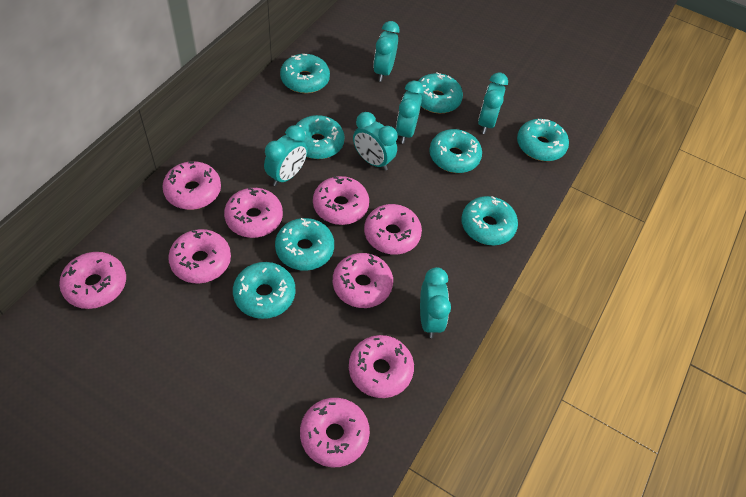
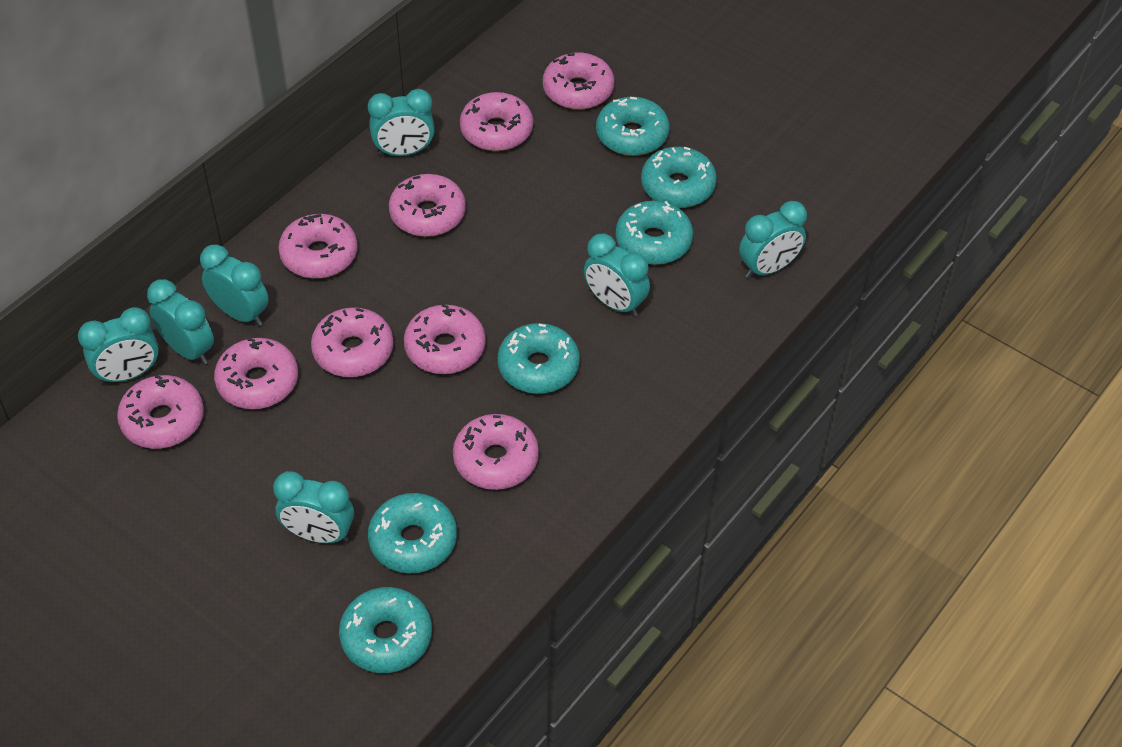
turquoise clock: 6 -> 7
turquoise donut: 8 -> 6

